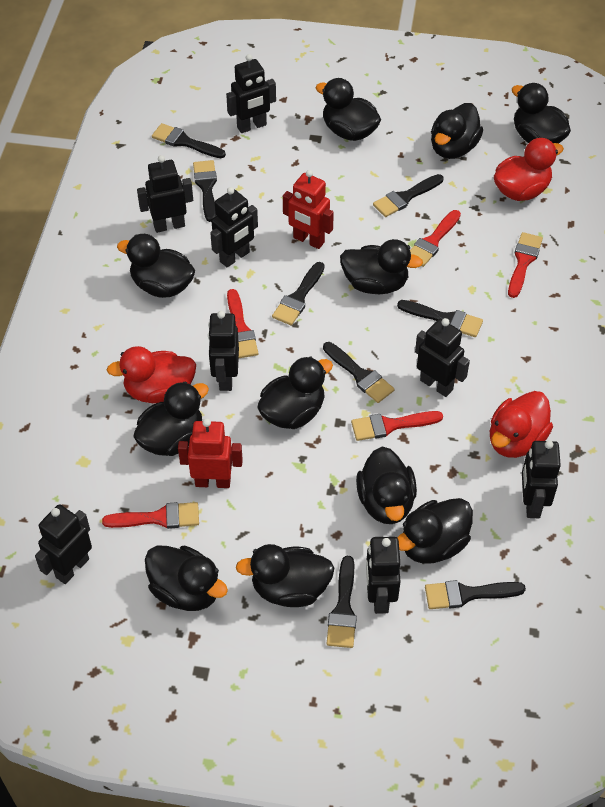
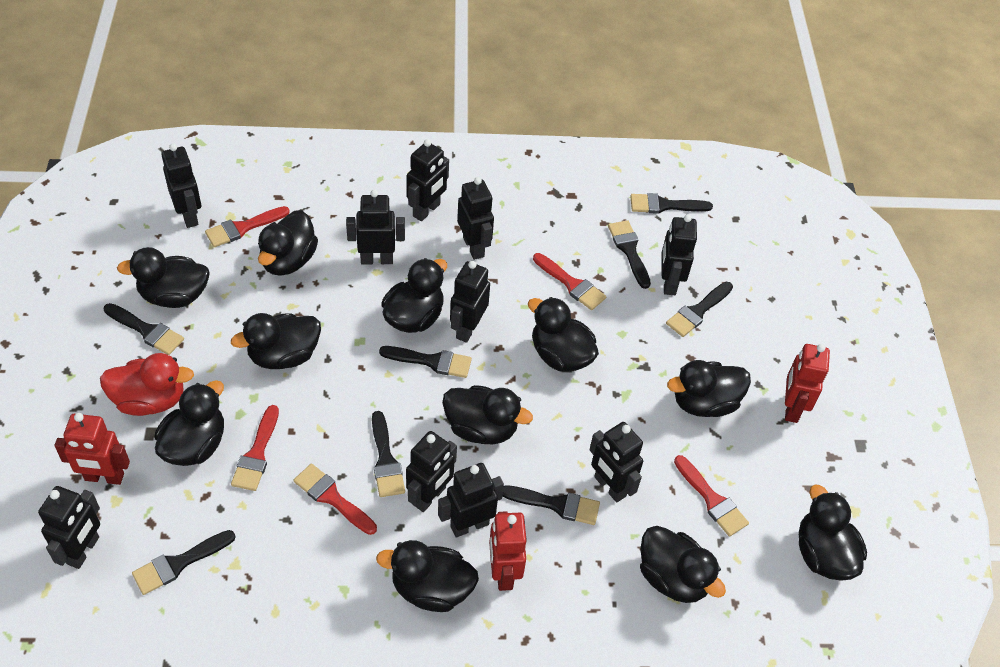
black robot: 8 -> 10
red duck: 3 -> 1
red robot: 2 -> 3

